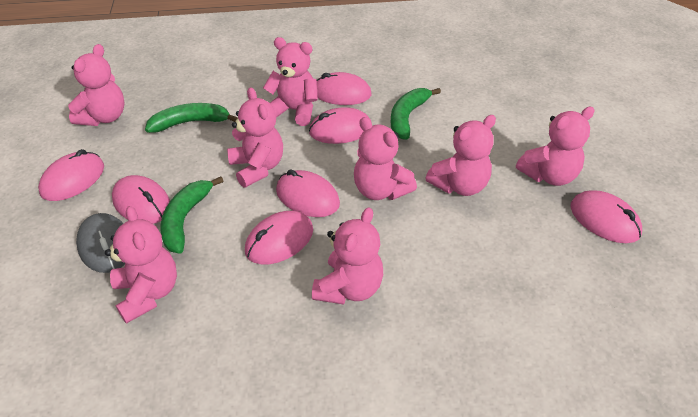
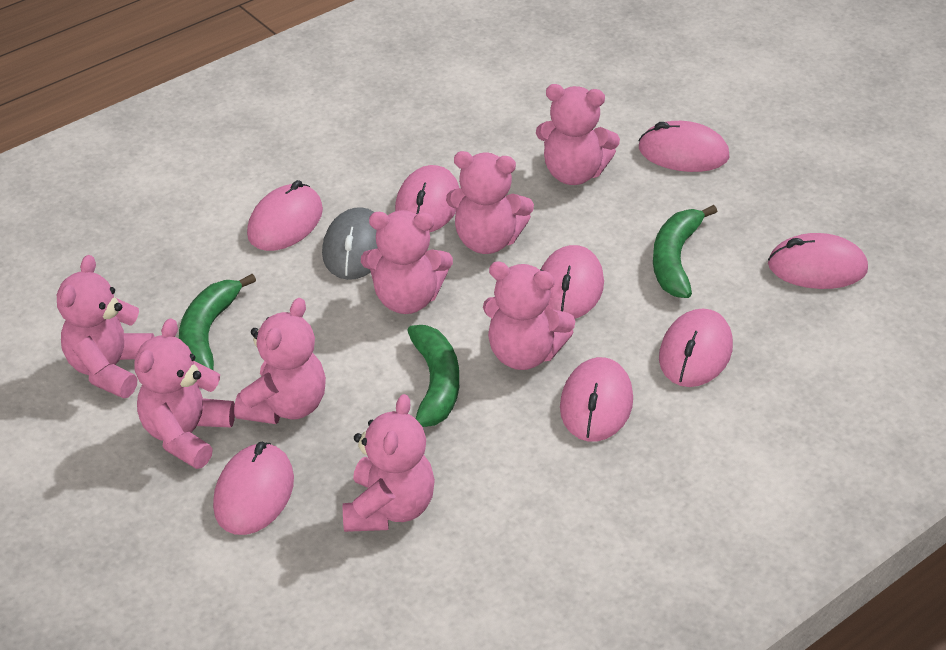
pink mouse: 7 -> 8

